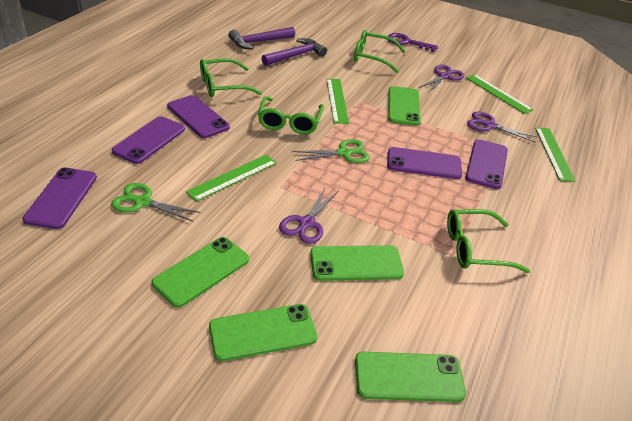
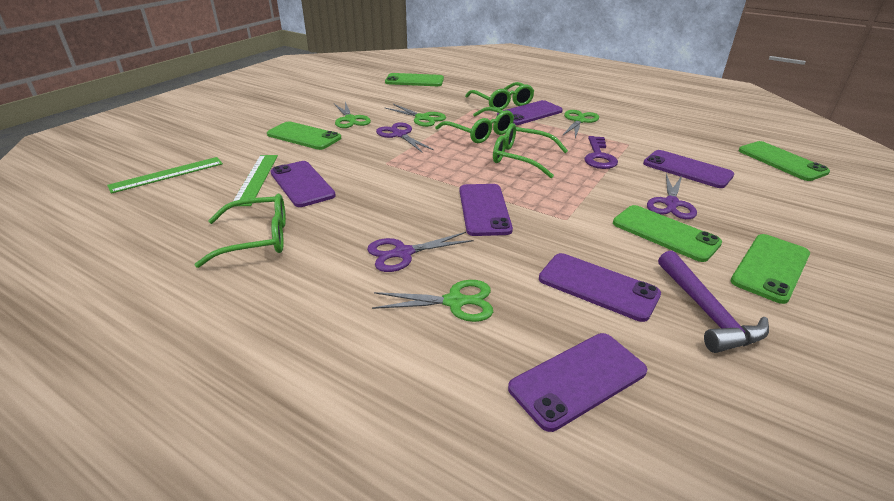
green ruler: 4 -> 2
green scissors: 2 -> 4
purple hammer: 2 -> 1
purple phone: 5 -> 6

